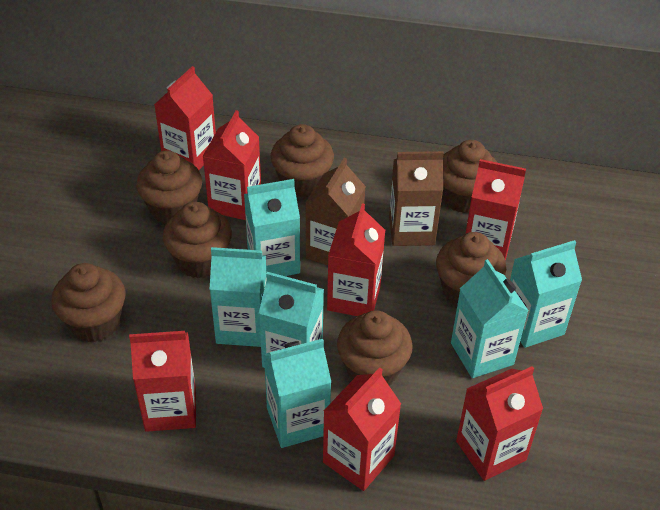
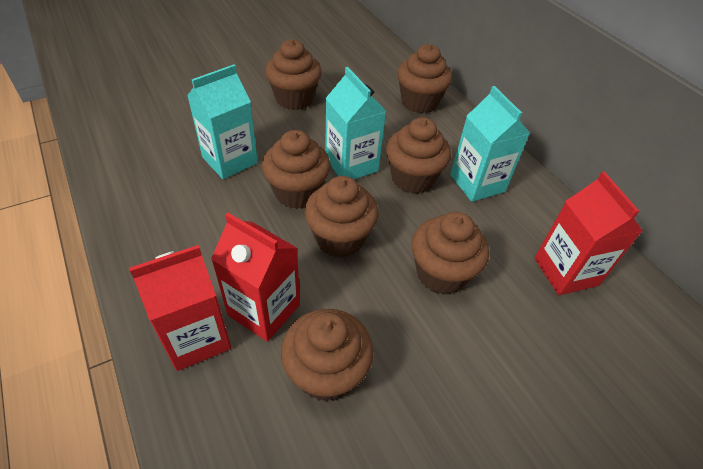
brown carton: 2 -> 0
red carton: 7 -> 3
turquoise carton: 6 -> 3

